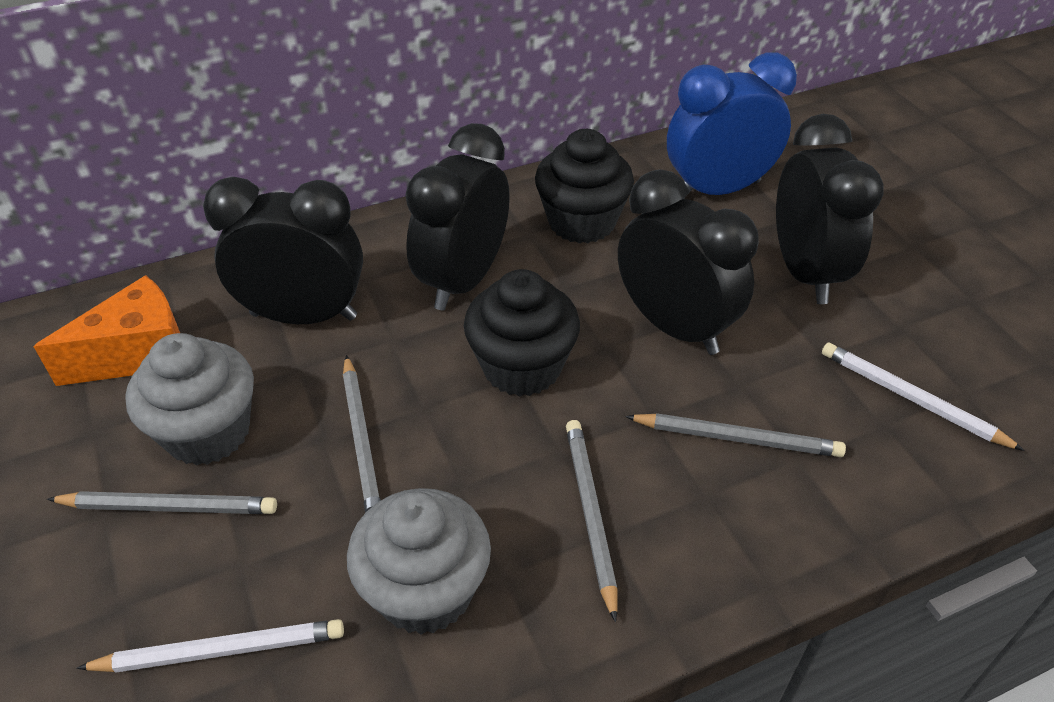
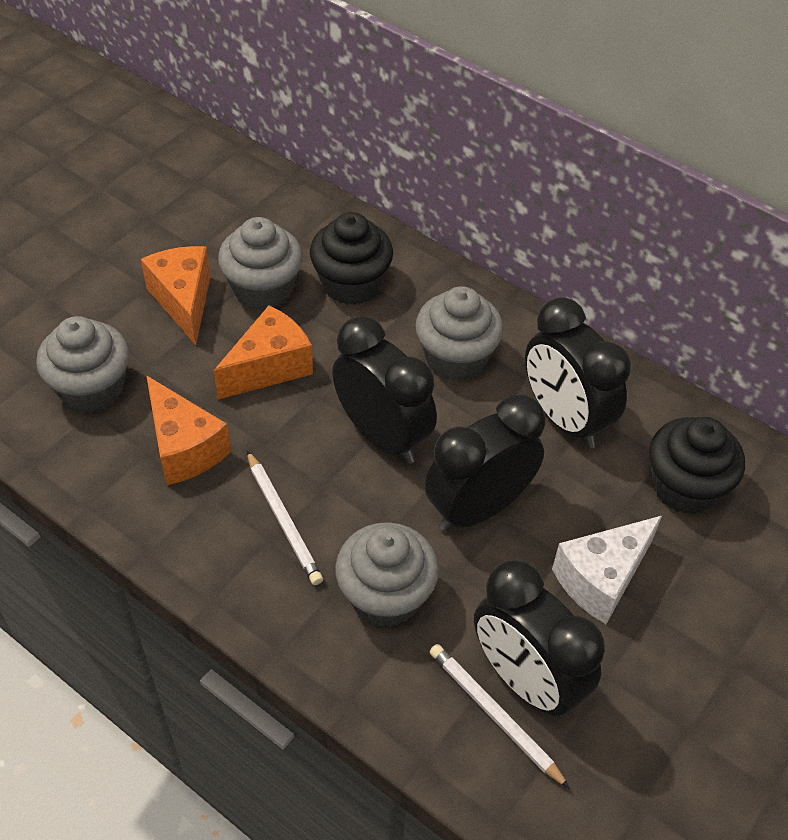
blue clock: 1 -> 0
grey cupcake: 2 -> 4
grey pencil: 4 -> 0
orange cheese: 1 -> 3
white cheese: 0 -> 1

